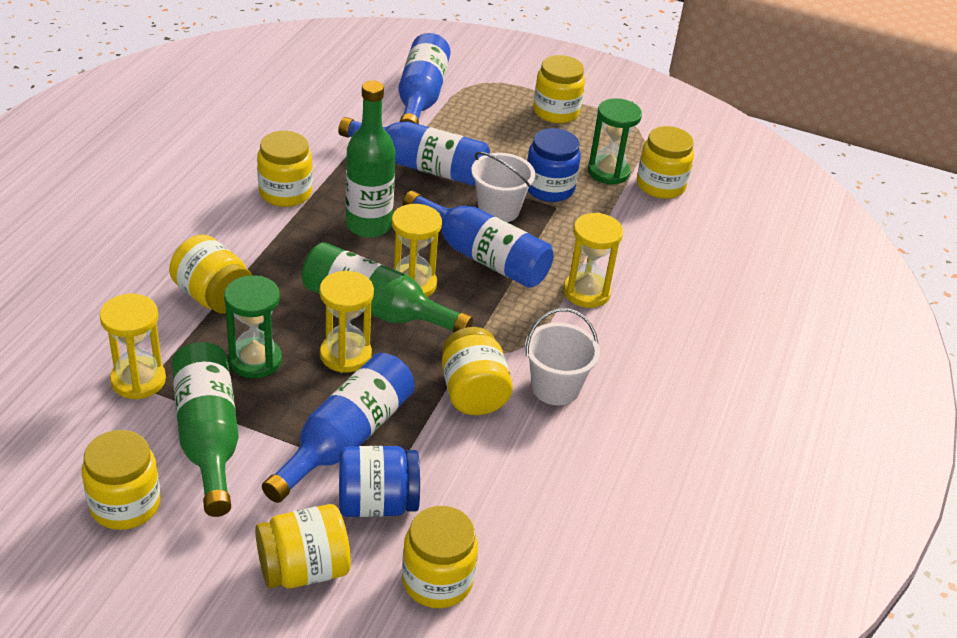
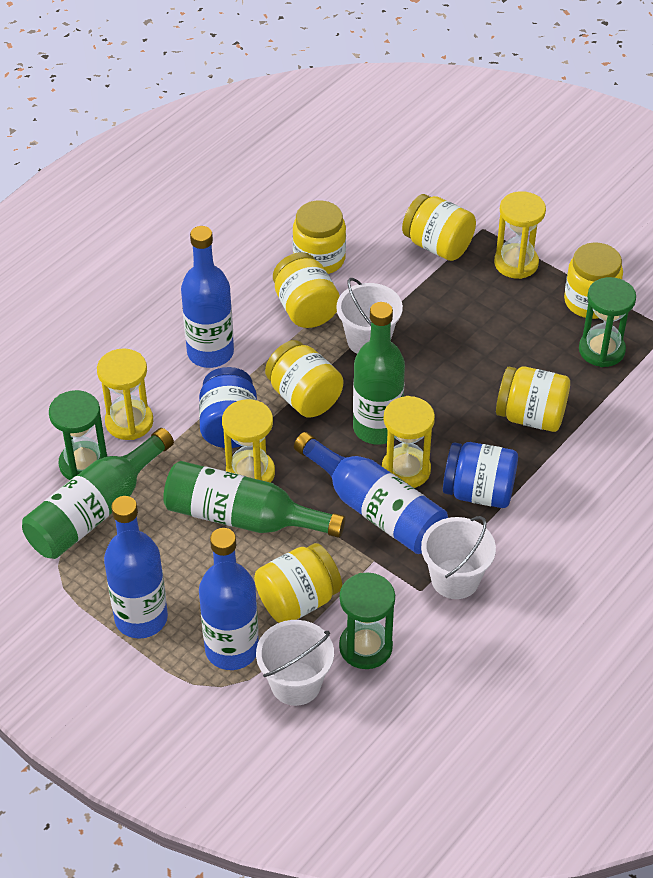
green hourglass: 2 -> 3
white bucket: 2 -> 3
yellow jar: 8 -> 7

